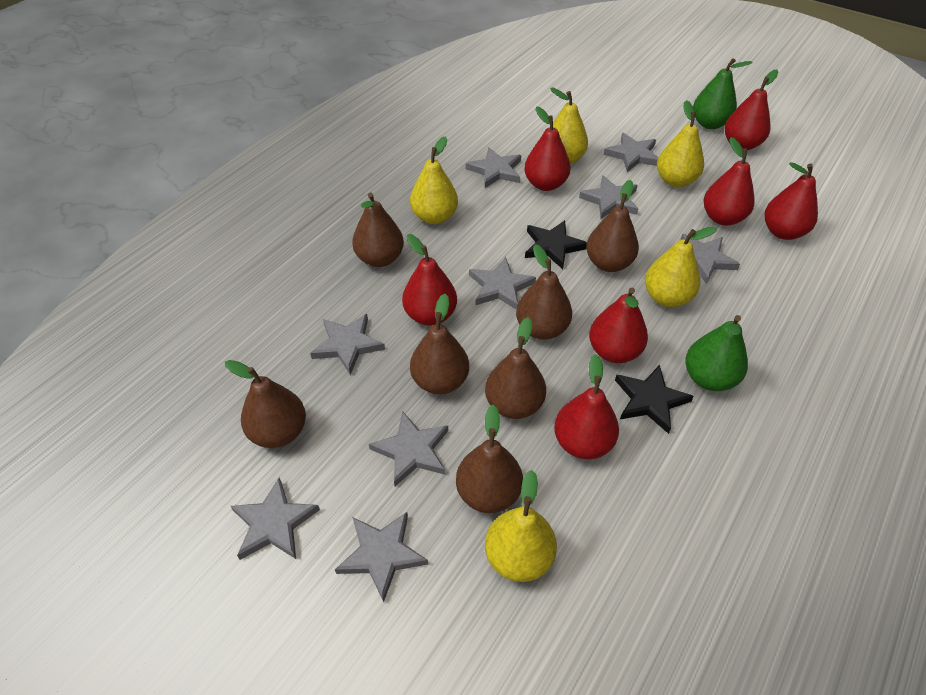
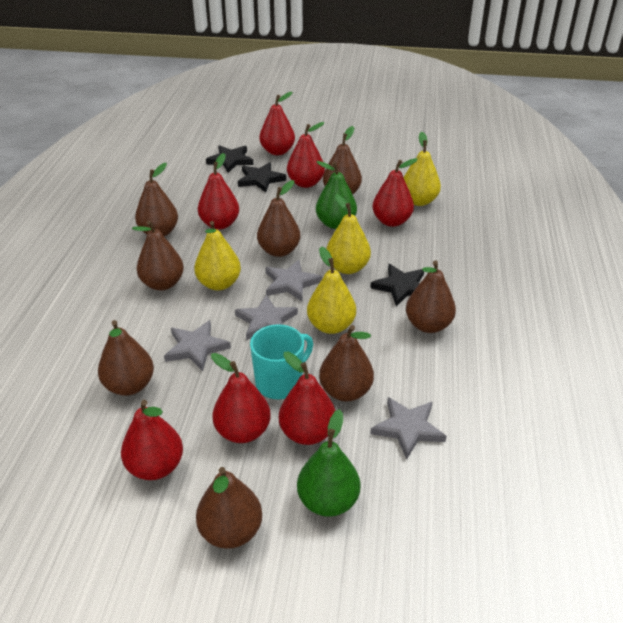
black star: 2 -> 3
brown pear: 7 -> 8
grey star: 9 -> 4
turquoise mug: 0 -> 1
yellow pear: 5 -> 4

